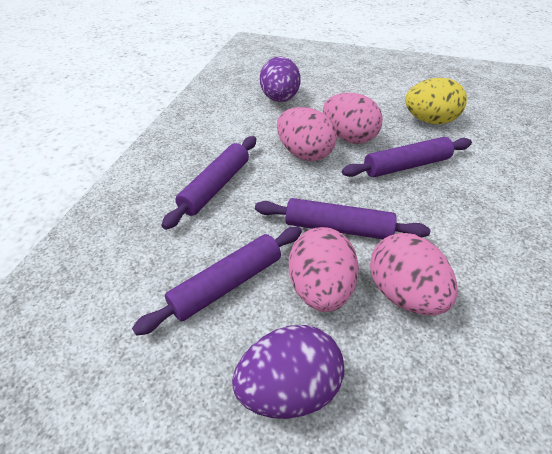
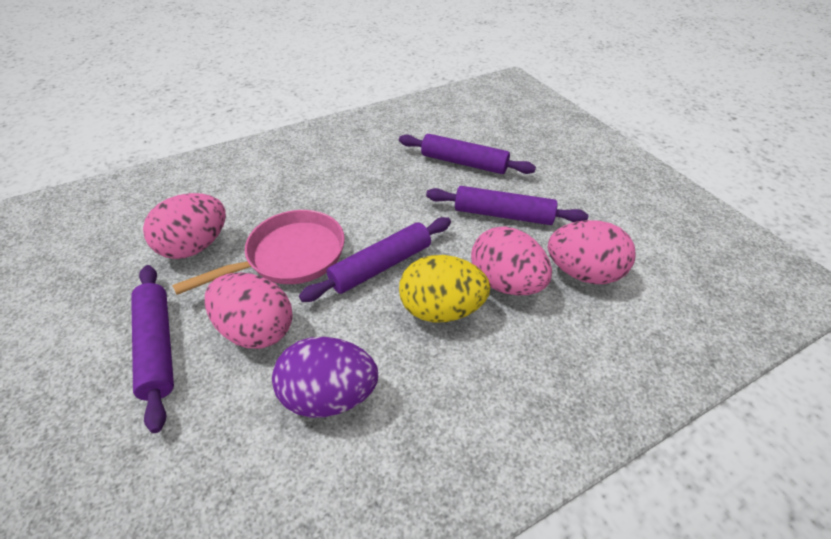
pink pan: 0 -> 1
purple egg: 2 -> 1

